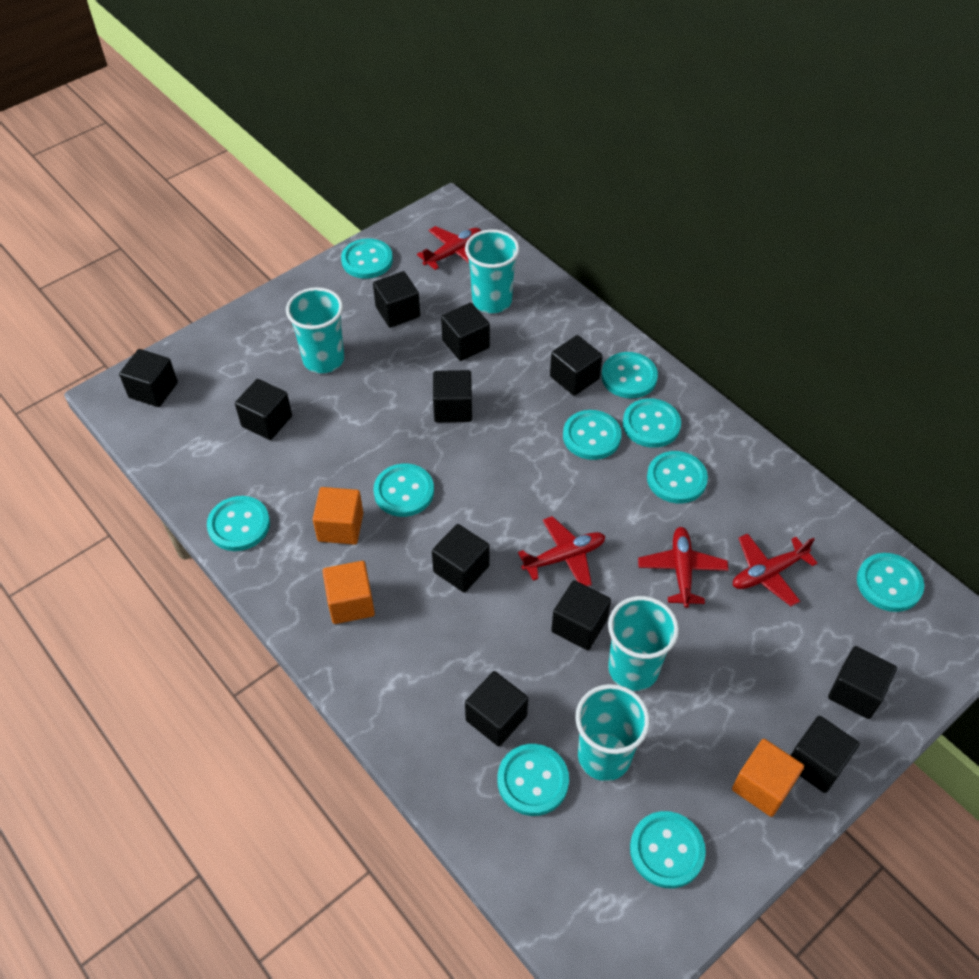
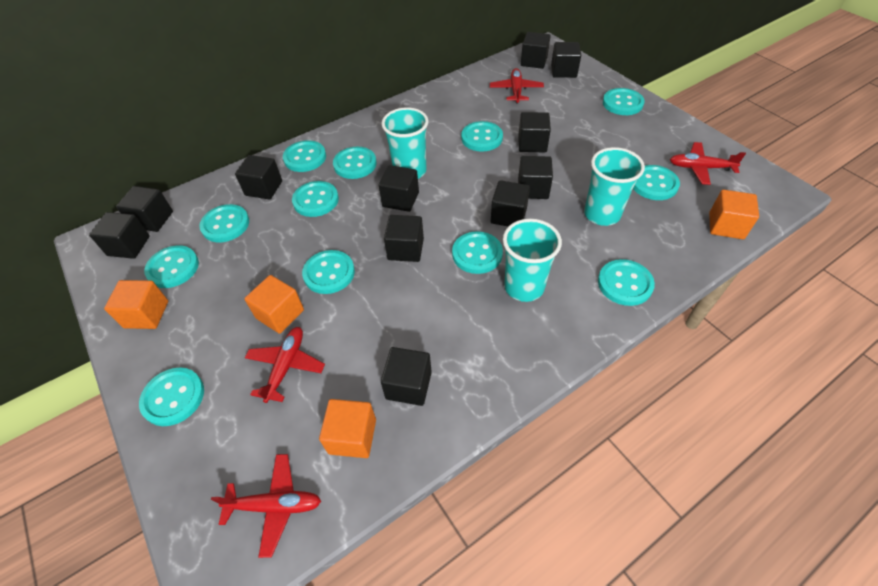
orange cube: 3 -> 4
turquoise button: 10 -> 12
turquoise cup: 4 -> 3

